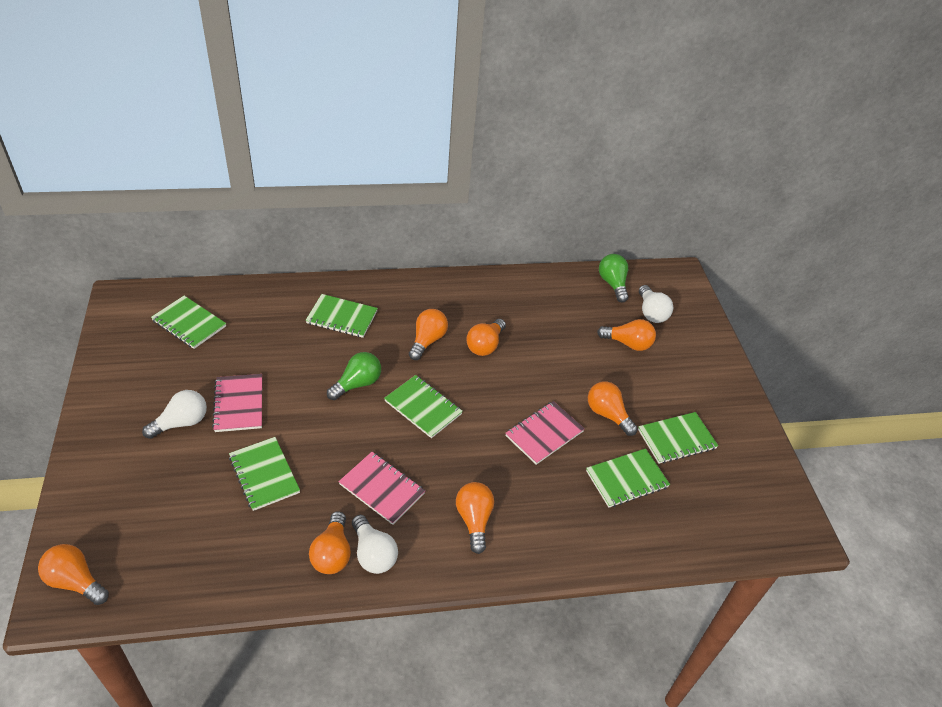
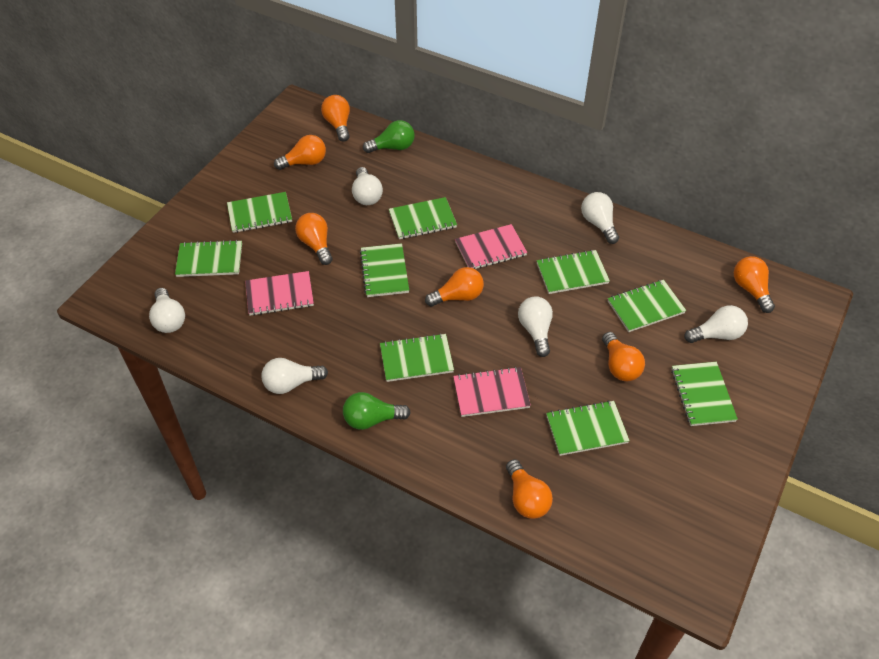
green notebook: 6 -> 9
white light bulb: 3 -> 6

